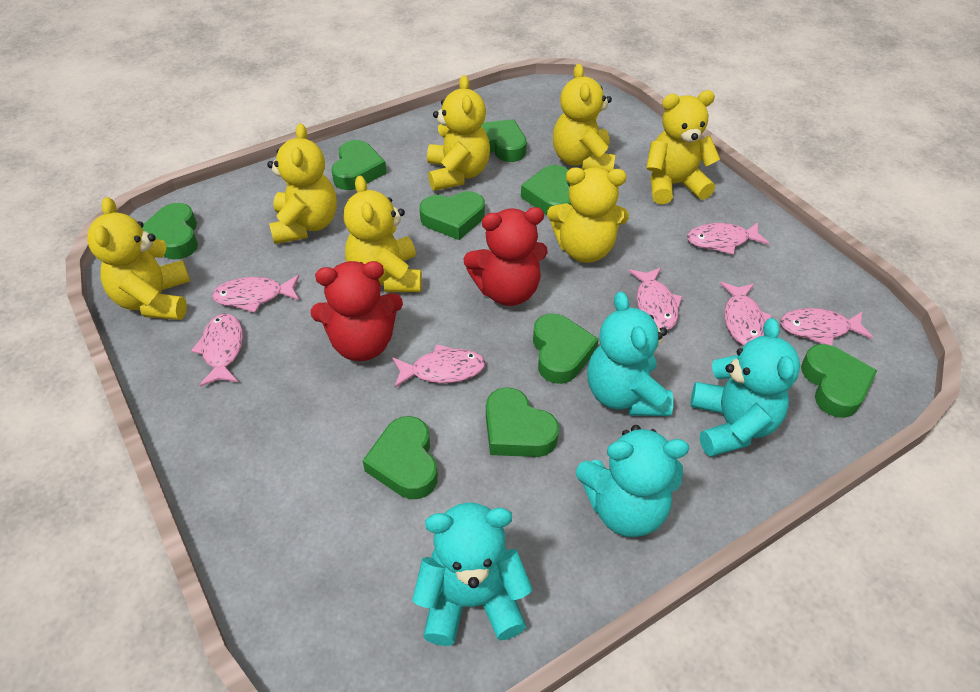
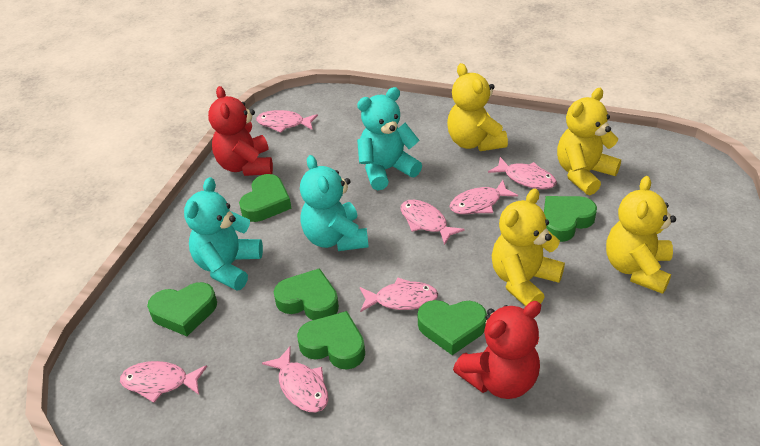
green heart: 9 -> 6
turquoise teddy bear: 4 -> 3
yellow teddy bear: 7 -> 4

